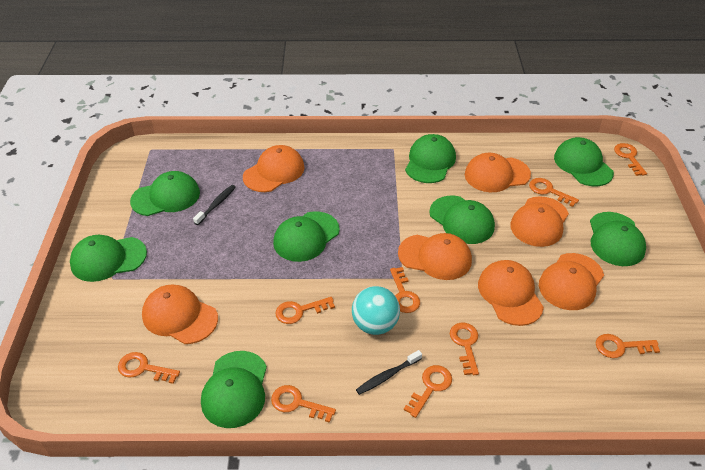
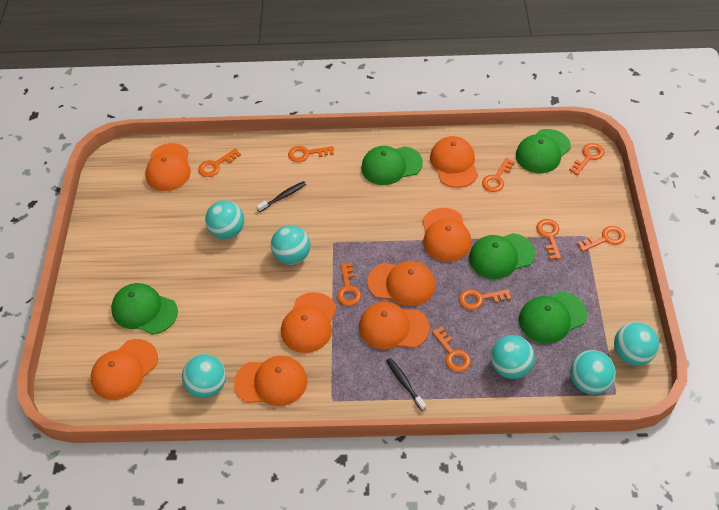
green cap: 8 -> 5
orange cap: 7 -> 8
turquoise ball: 1 -> 6

